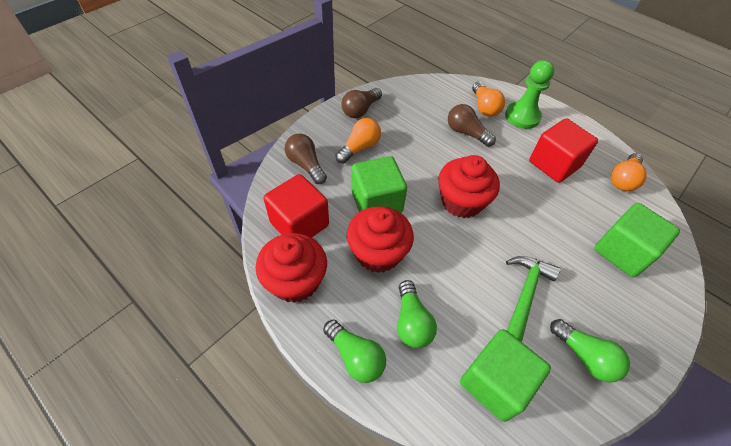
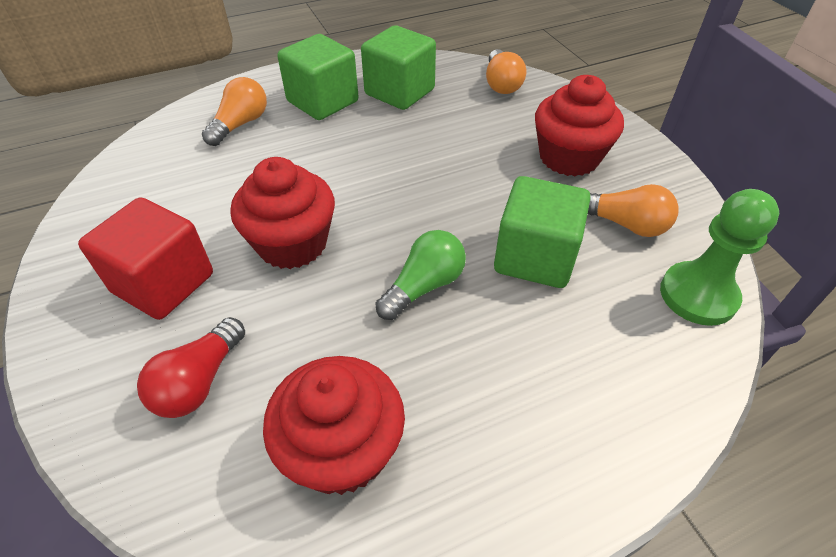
brown light bulb: 3 -> 0
green hammer: 1 -> 0
green light bulb: 3 -> 1
red cube: 2 -> 1
red light bulb: 0 -> 1

